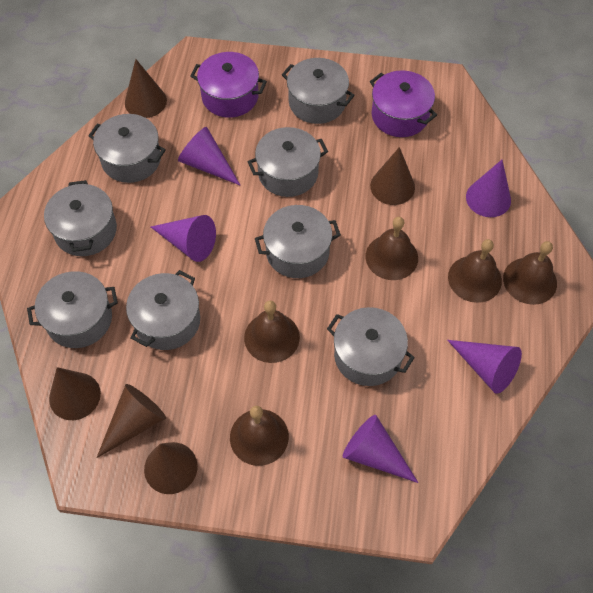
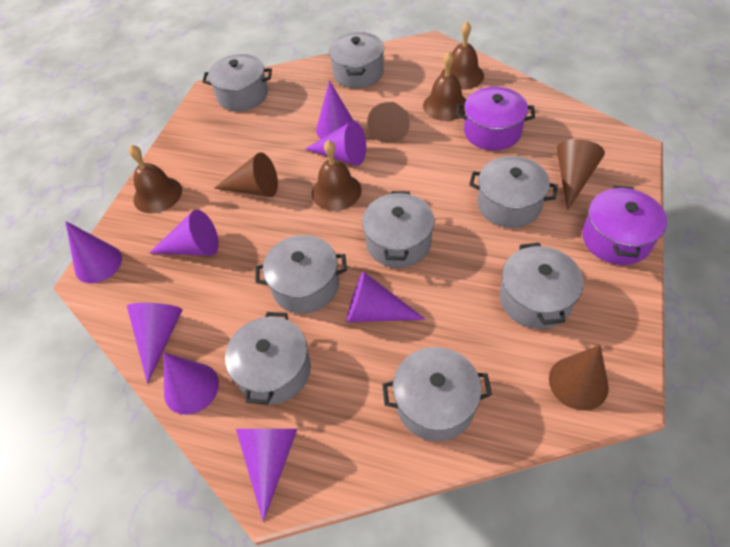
brown bell: 5 -> 4
brown cone: 5 -> 4
purple cone: 5 -> 8

